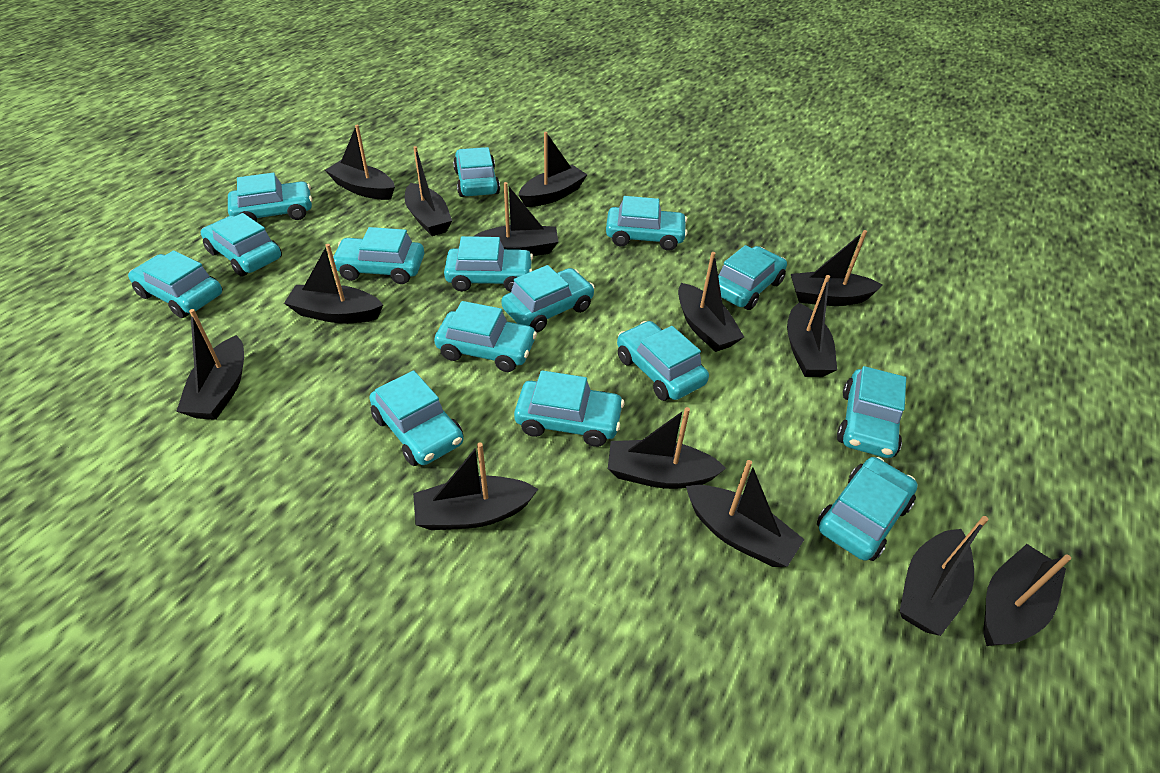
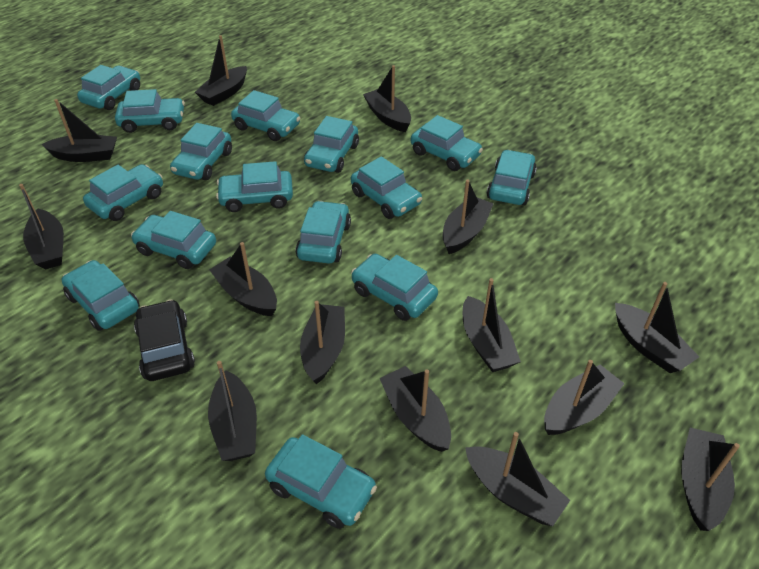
black car: 0 -> 1

